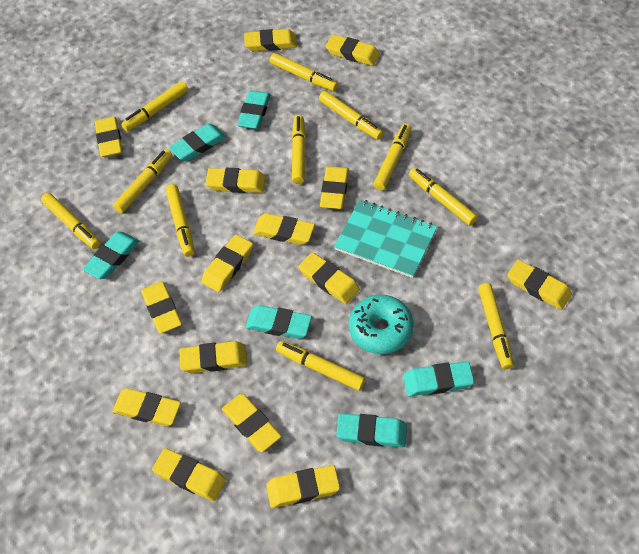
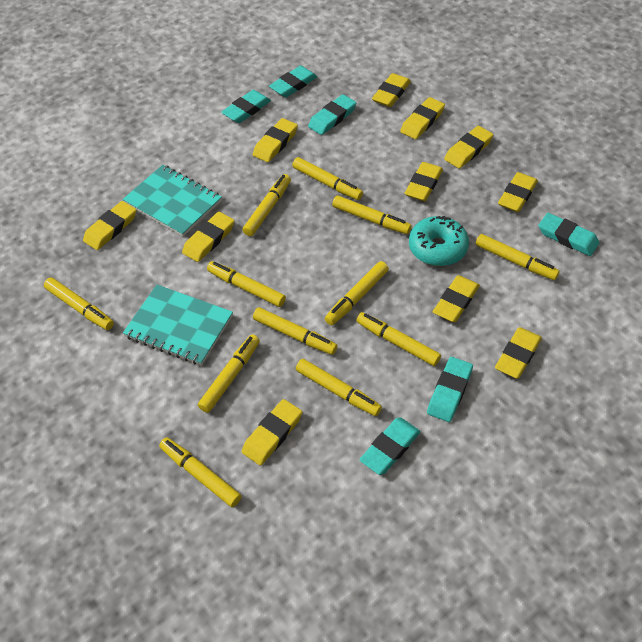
turquoise notebook: 1 -> 2
yellow eraser: 15 -> 11
yellow marker: 11 -> 12

